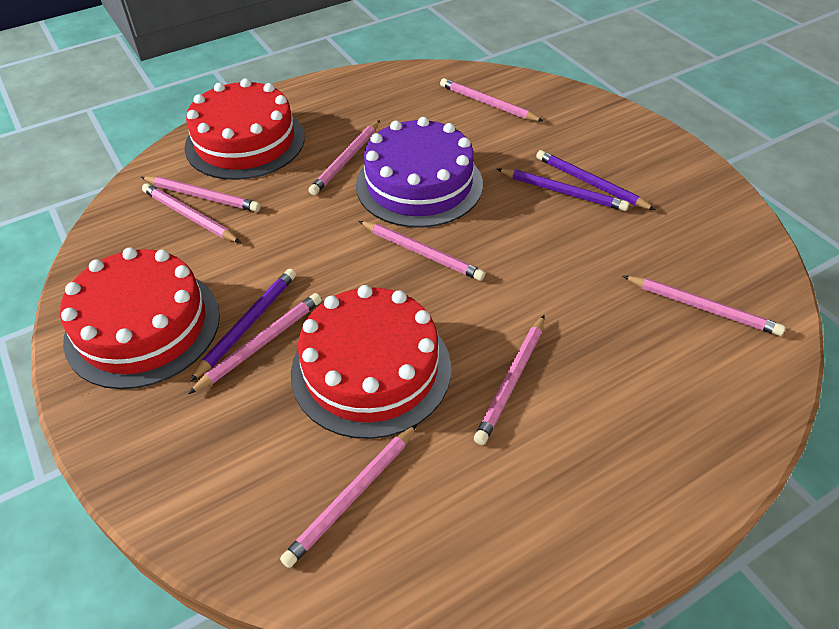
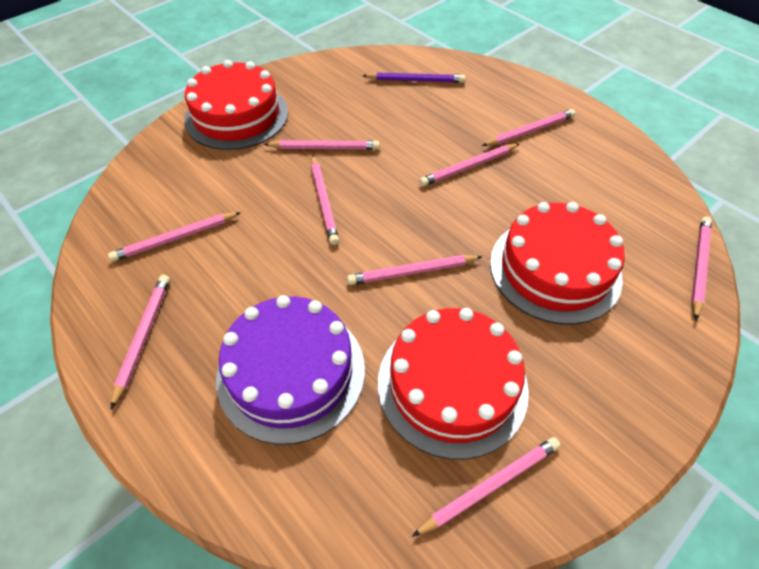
purple pencil: 3 -> 1

